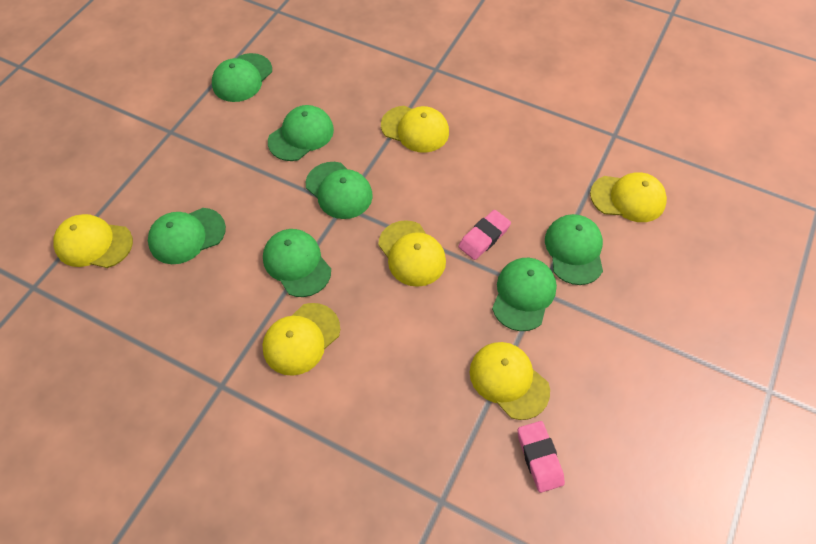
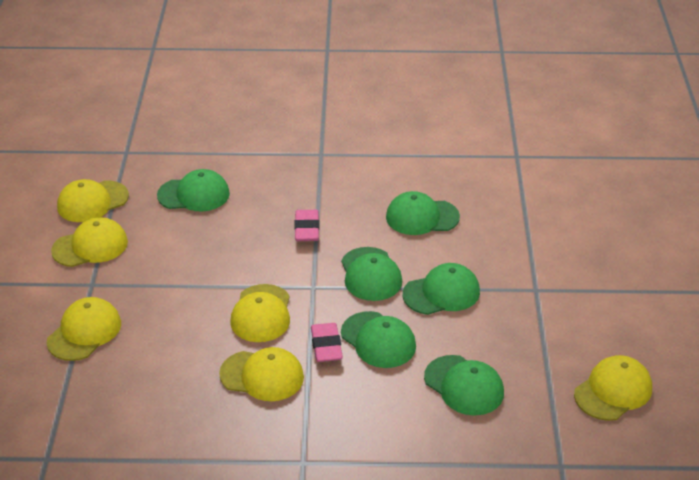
green cap: 7 -> 6

